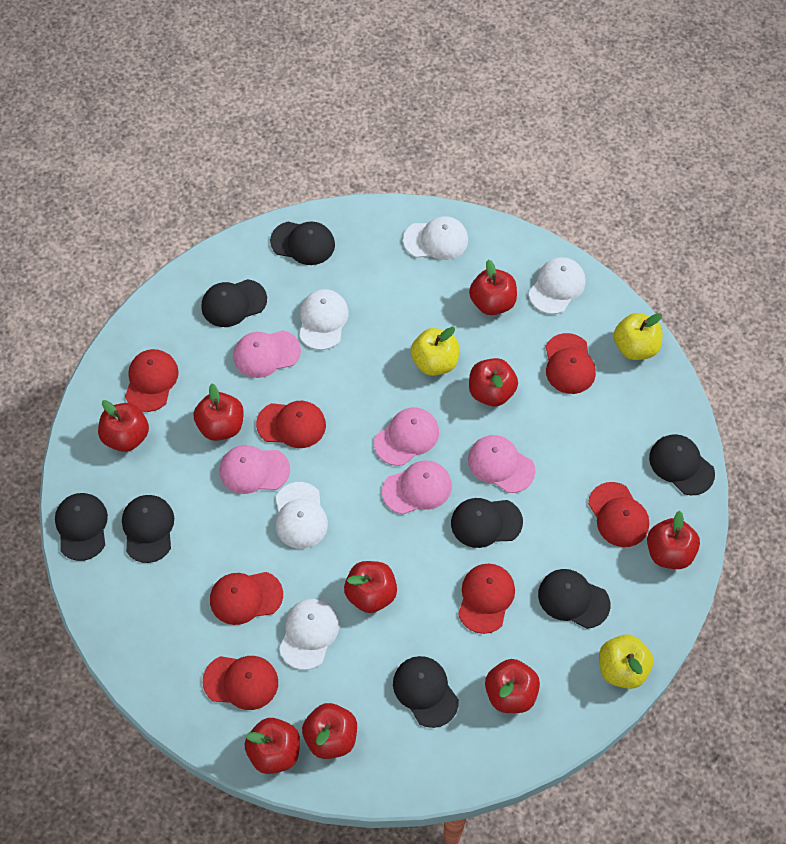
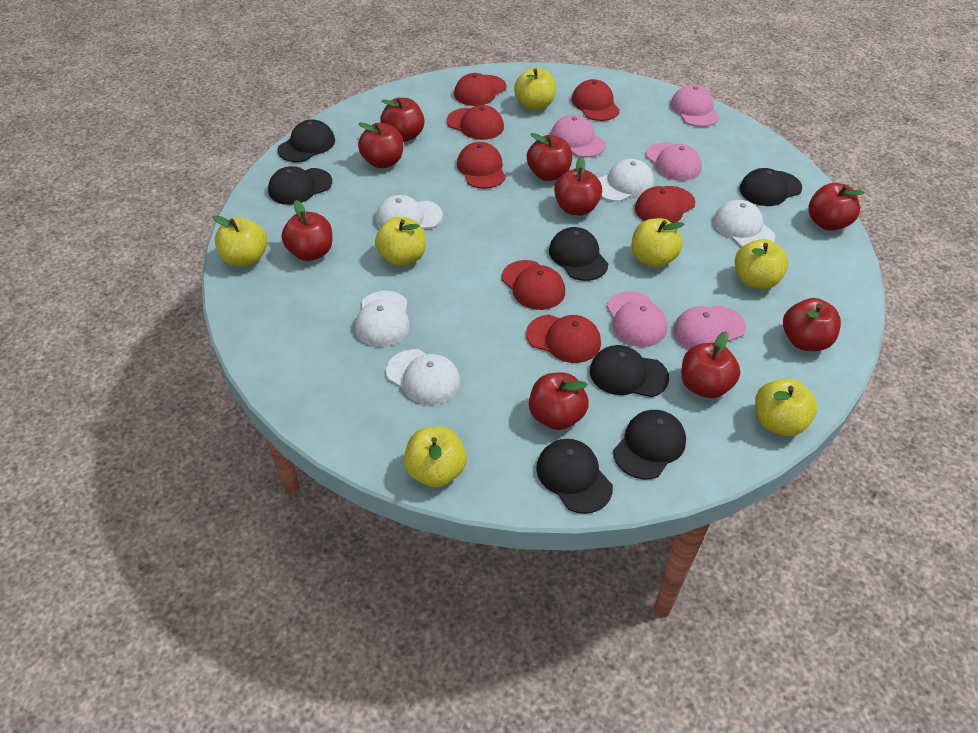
black cap: 8 -> 7
yellow apple: 3 -> 7

